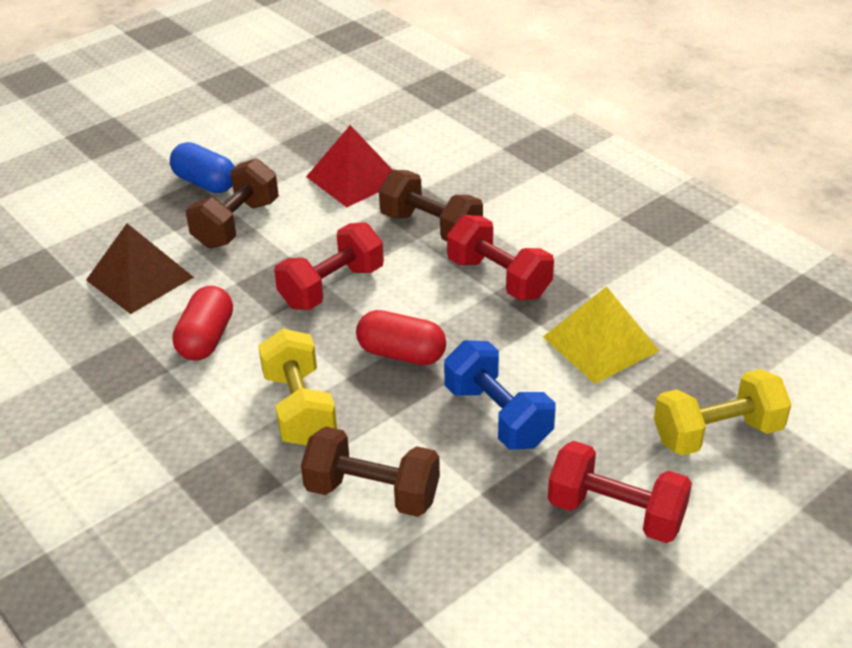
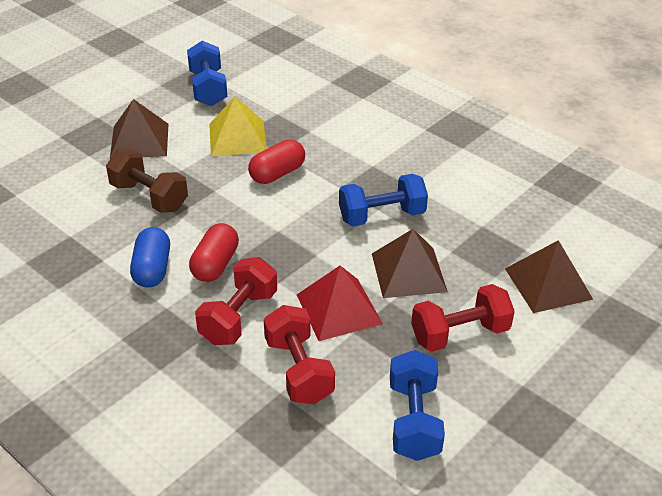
blue dumbbell: 1 -> 3
brown dumbbell: 3 -> 1
brown pyramid: 1 -> 3
yellow dumbbell: 2 -> 0

